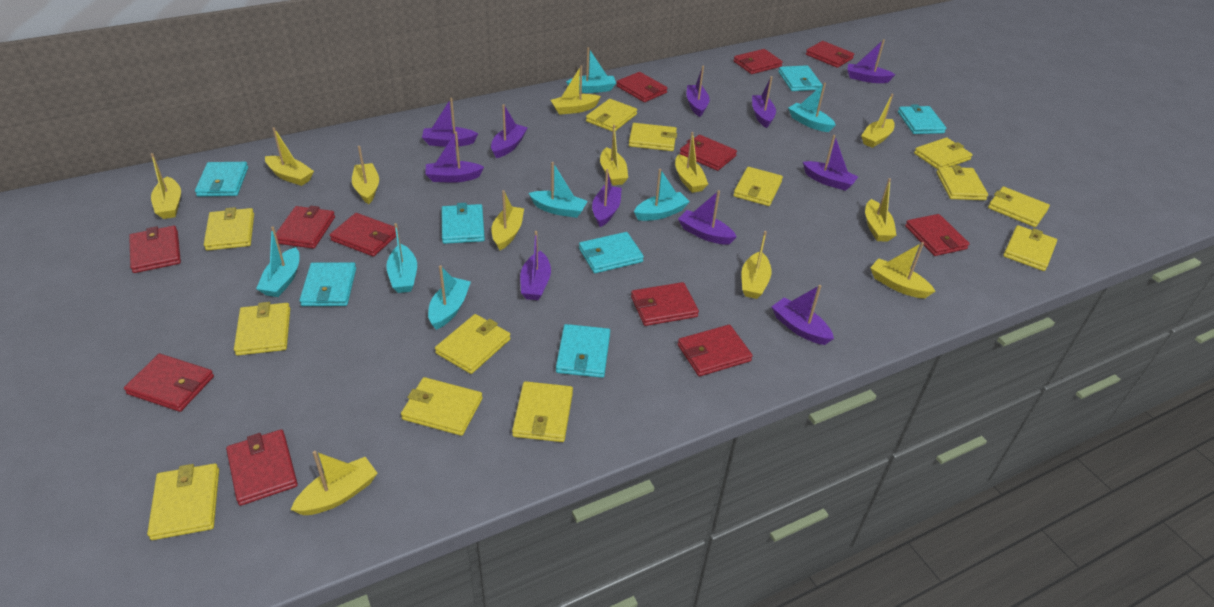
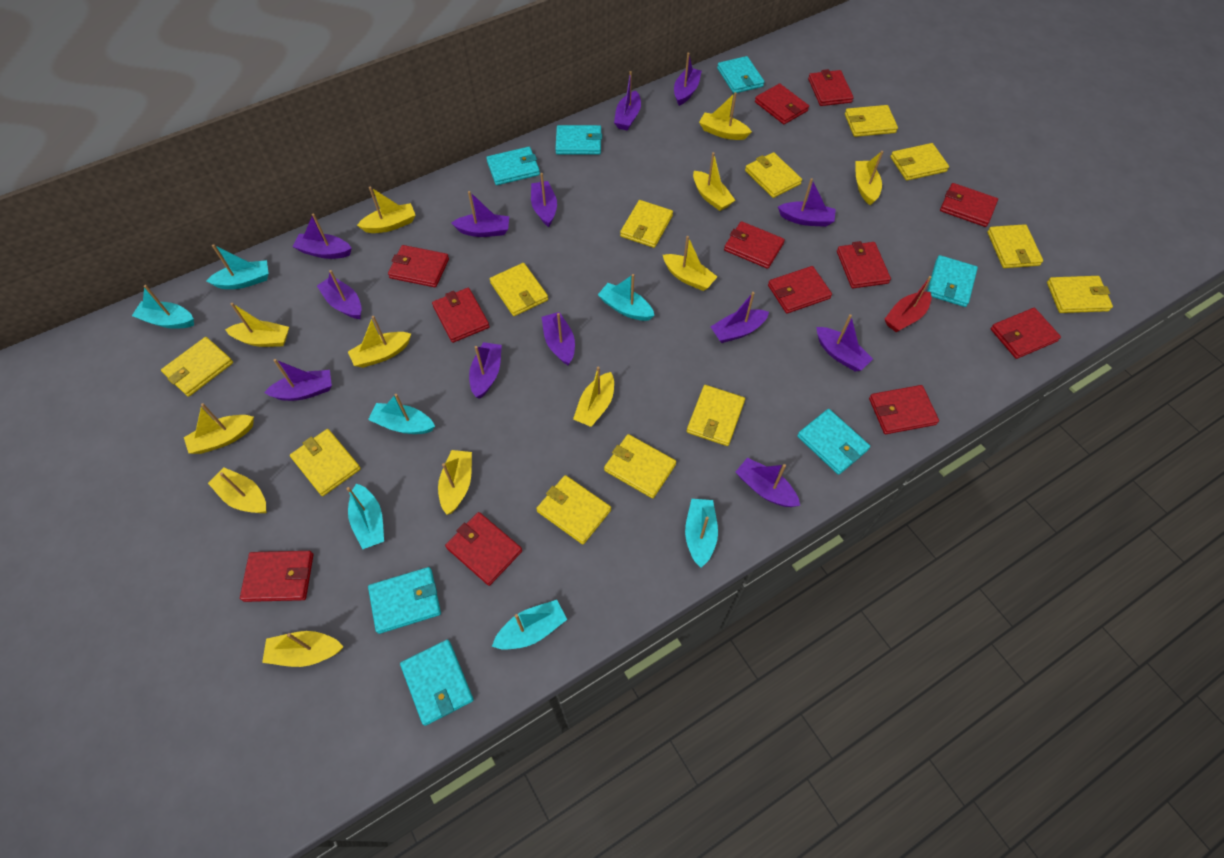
purple boat: 11 -> 13
red boat: 0 -> 1
yellow wallet: 13 -> 12

